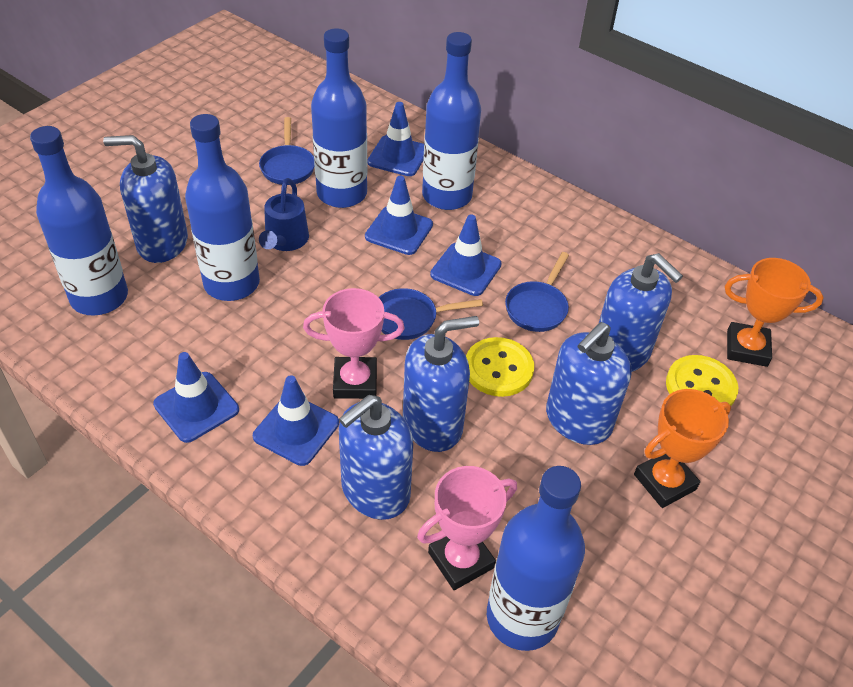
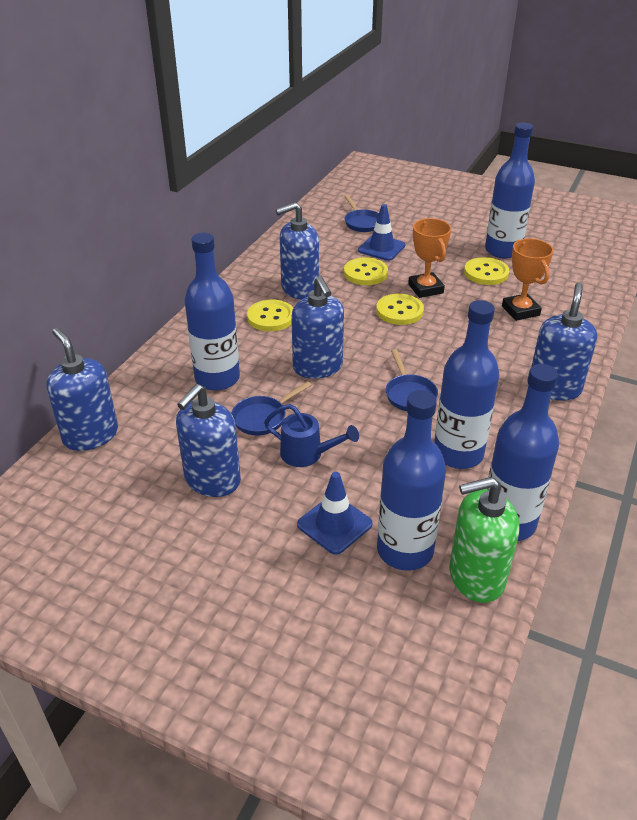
blue traffic cone: 5 -> 2
green soap dispenser: 0 -> 1
pink trophy: 2 -> 0
yellow button: 2 -> 4

